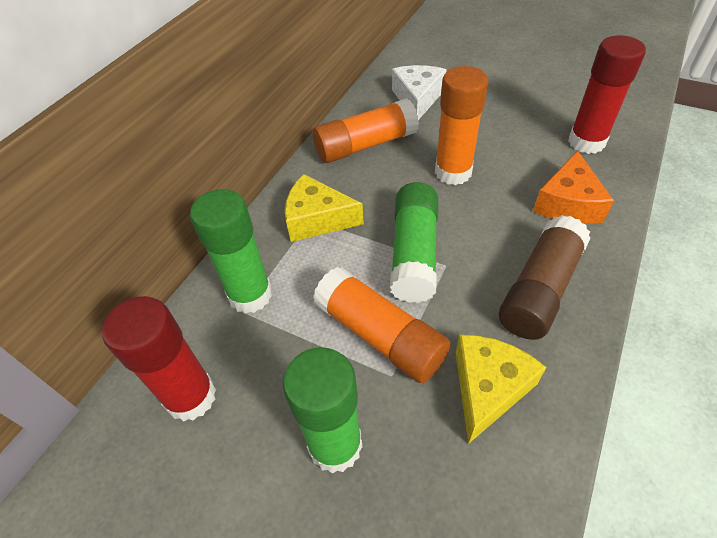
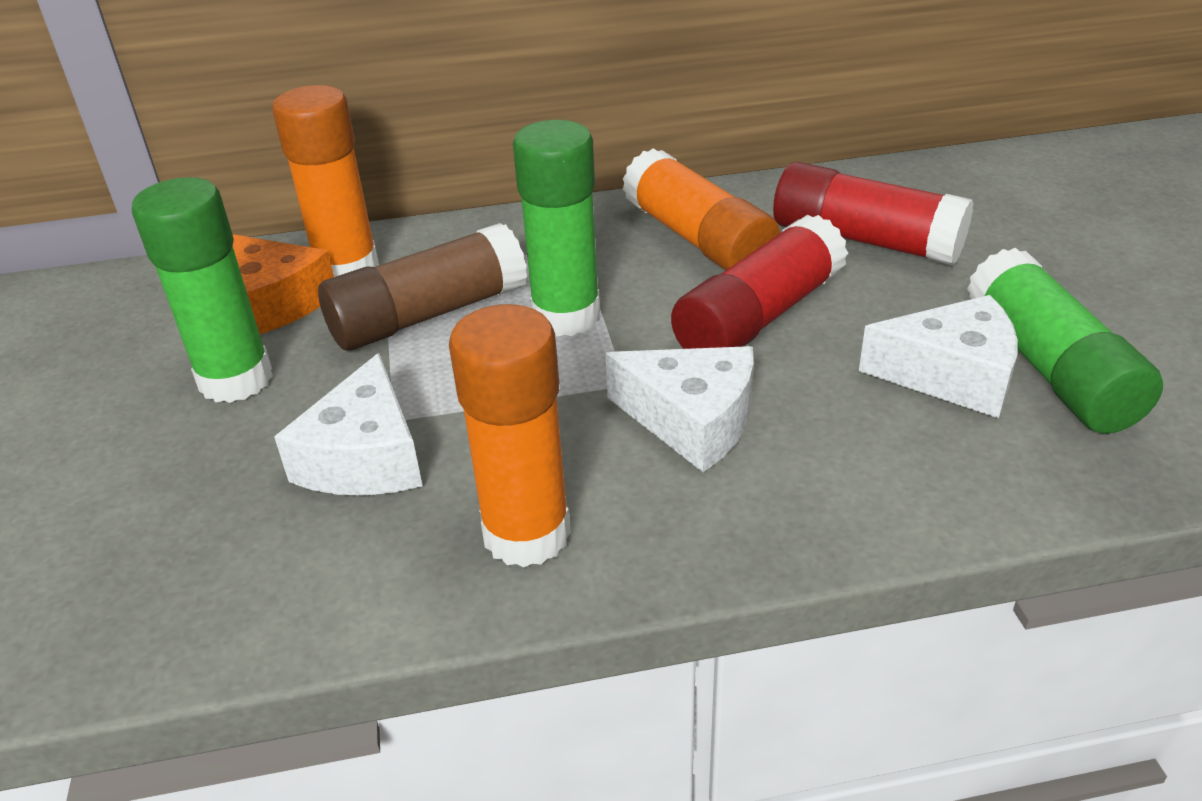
white cheese: 1 -> 3
yellow cheese: 2 -> 0

